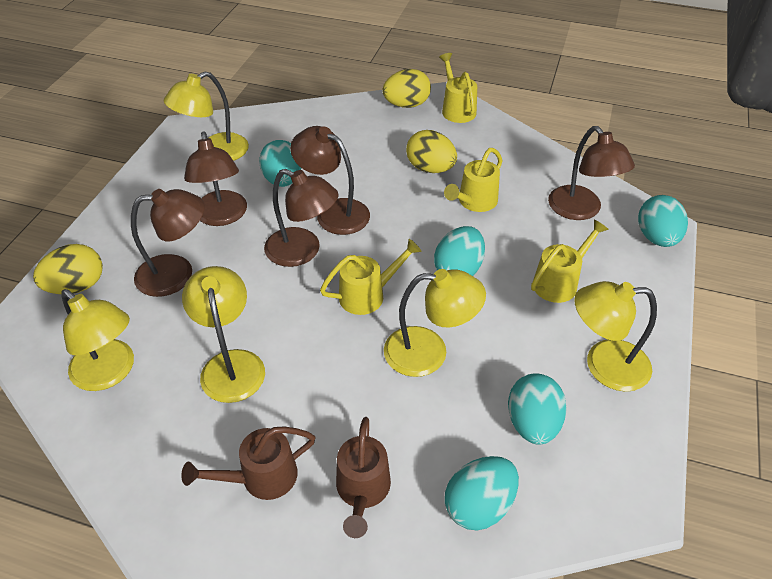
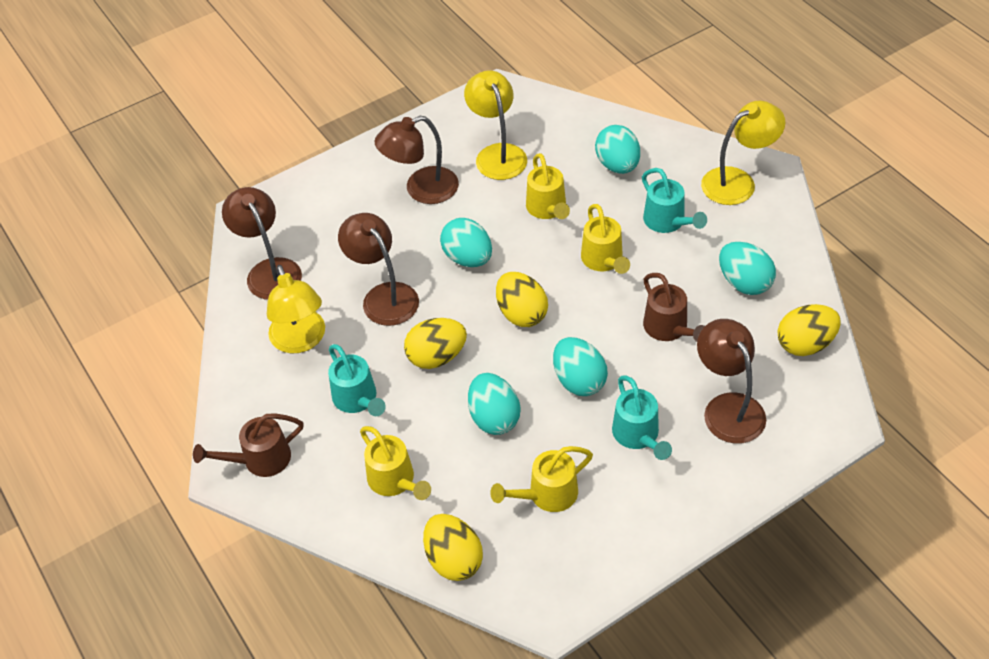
brown lamp: 5 -> 4
turquoise watering can: 0 -> 3
yellow egg: 3 -> 4
yellow lamp: 5 -> 3

